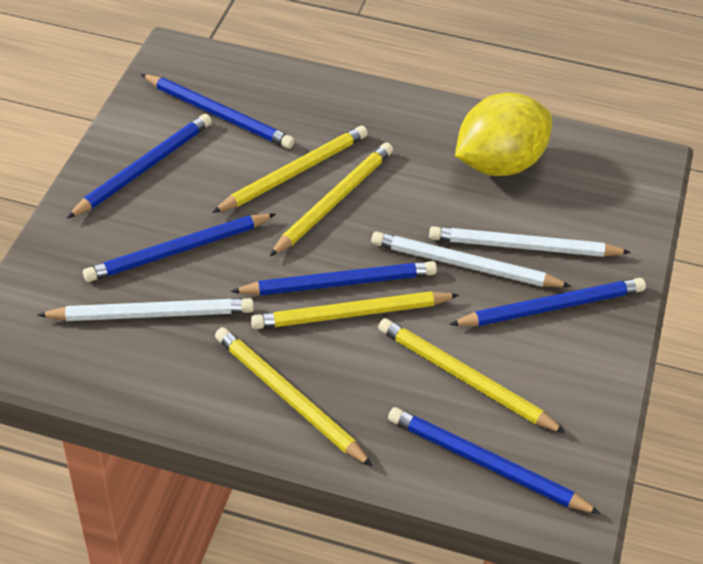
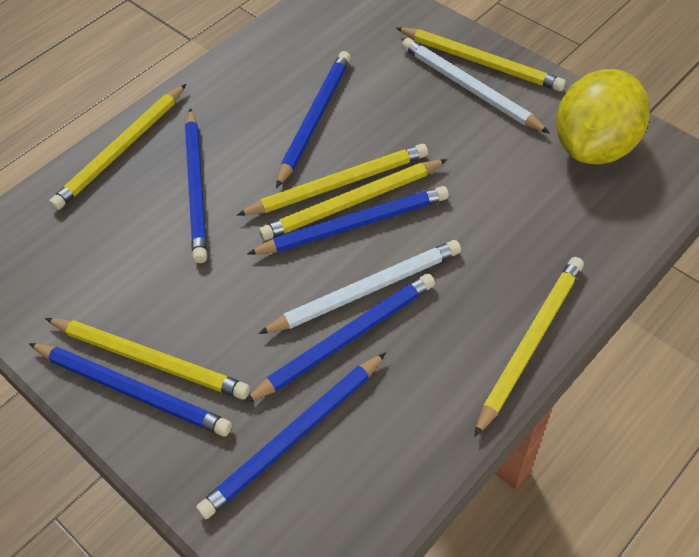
white pencil: 3 -> 2
yellow pencil: 5 -> 6

